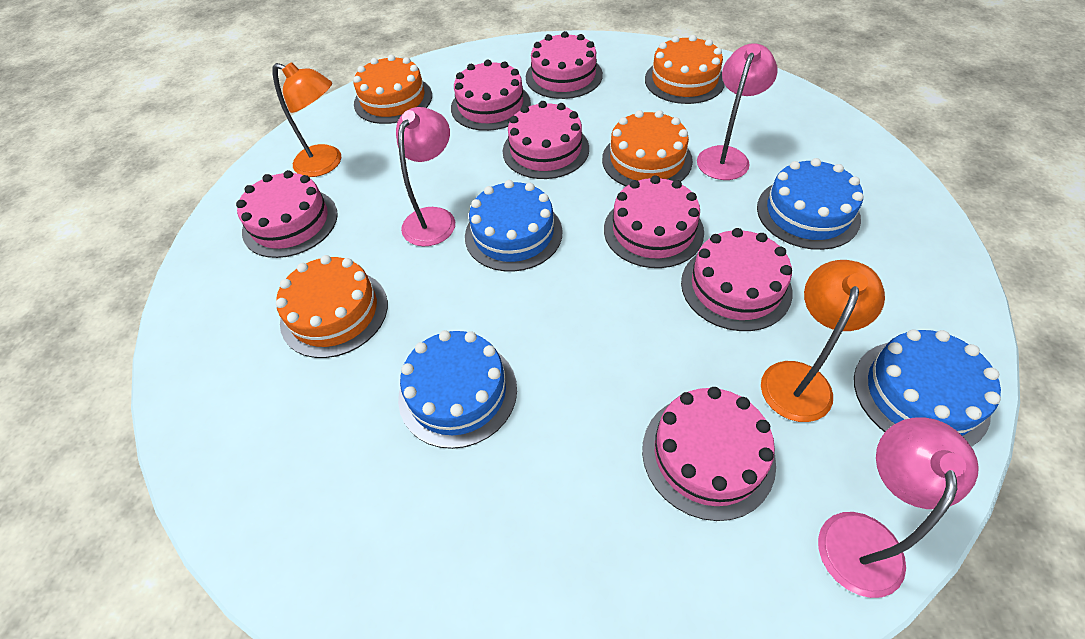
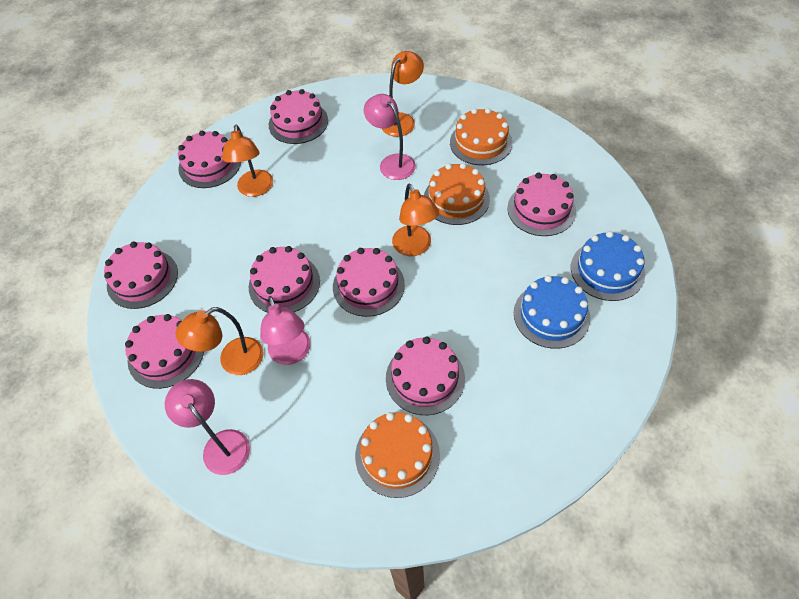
blue cake: 4 -> 2
orange cake: 4 -> 3
orange lamp: 2 -> 4
pink cake: 7 -> 8

